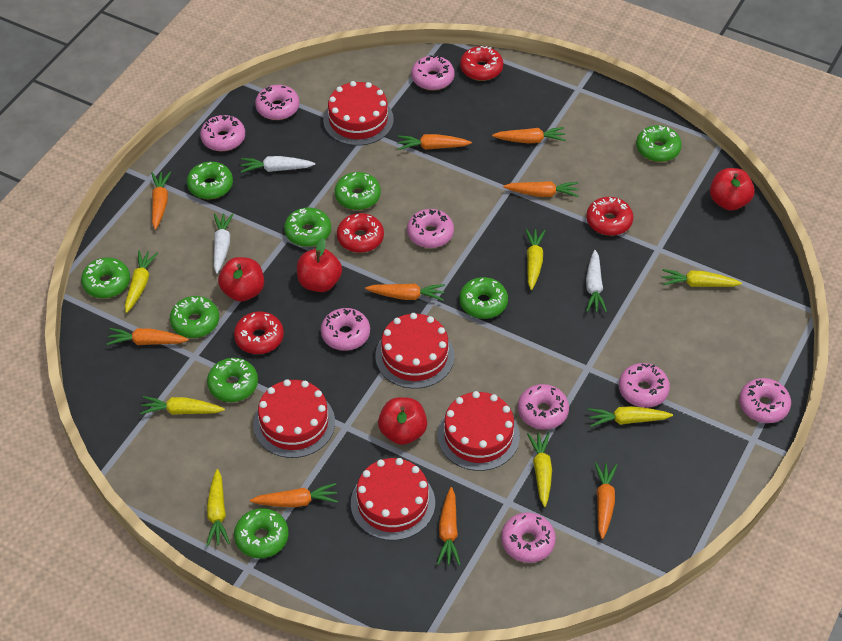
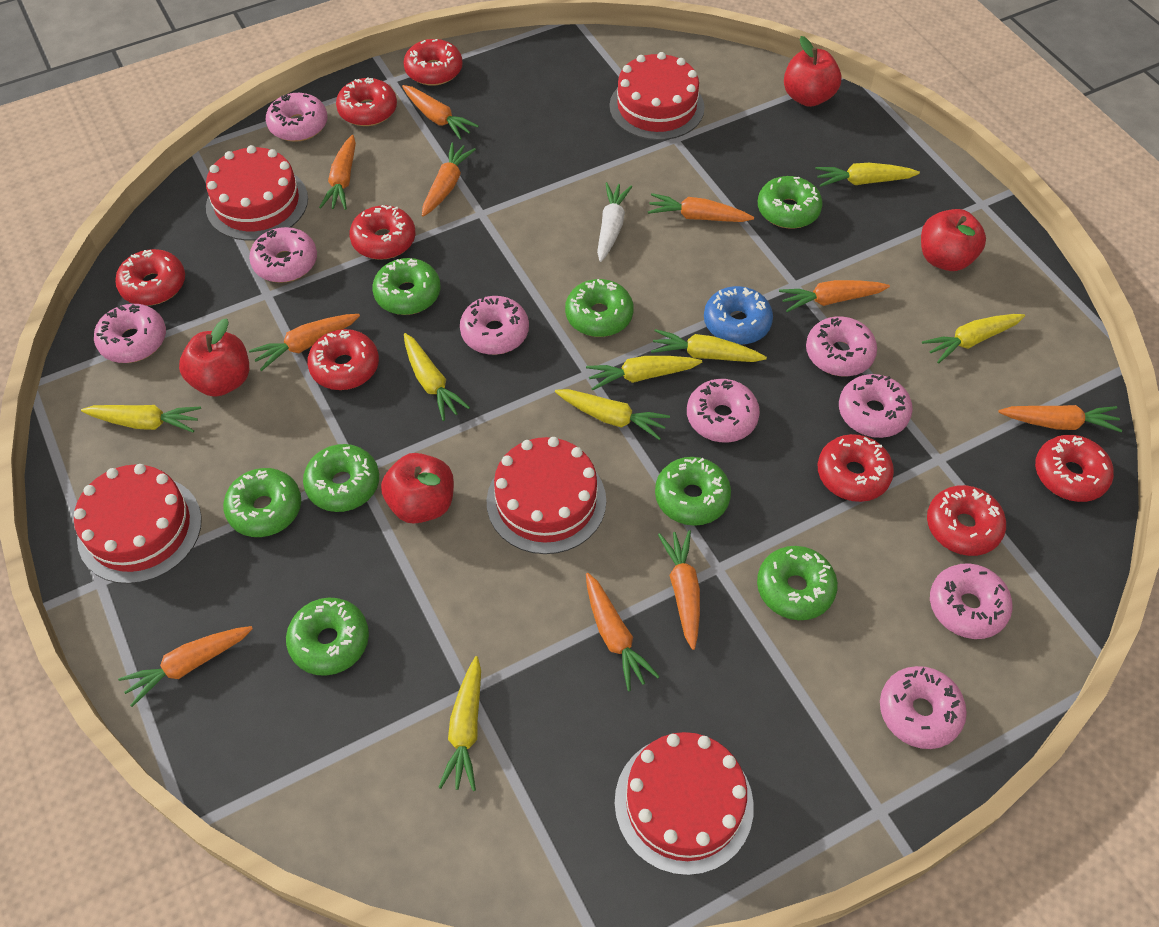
blue donut: 0 -> 1
green donut: 9 -> 8
orange carrot: 9 -> 10
red donut: 4 -> 8
white carrot: 3 -> 1
yellow carrot: 7 -> 8

